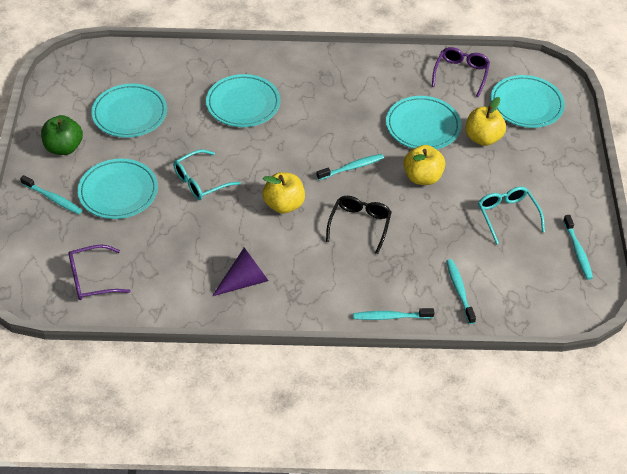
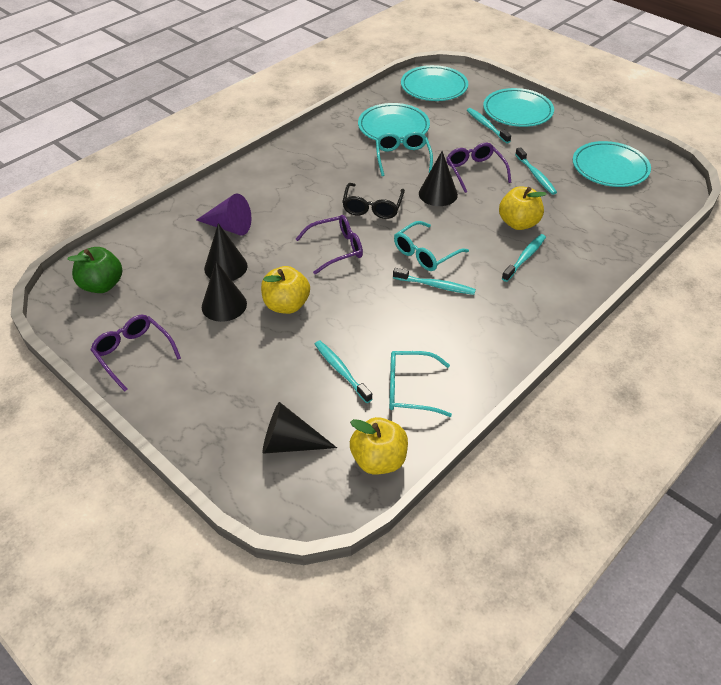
black cone: 0 -> 4
purple glasses: 2 -> 3
turquoise glasses: 2 -> 3
turquoise plate: 5 -> 4

